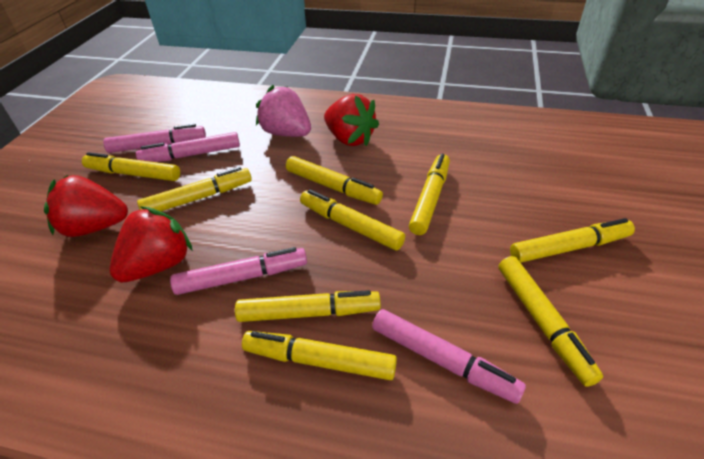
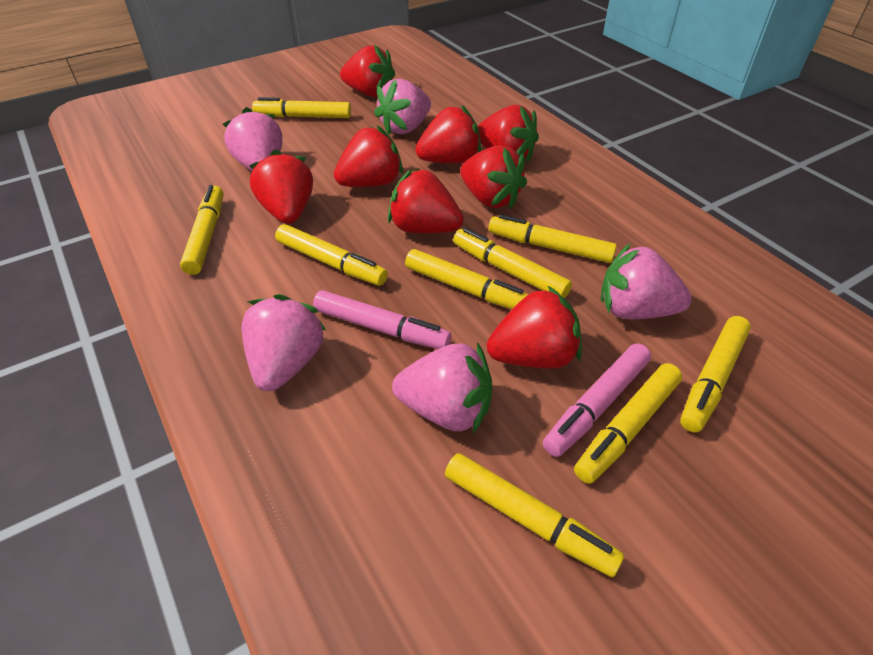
pink marker: 4 -> 2
pink strawberry: 1 -> 5
red strawberry: 3 -> 8

